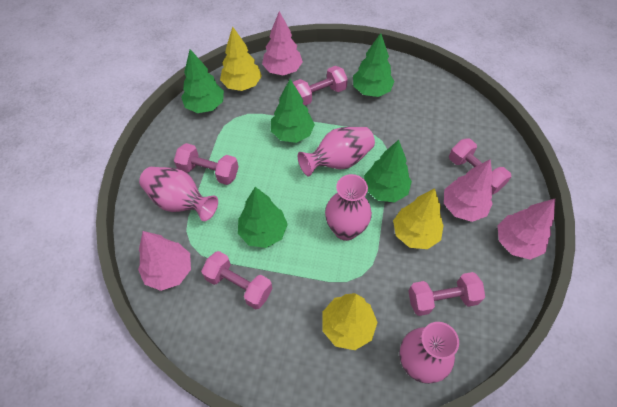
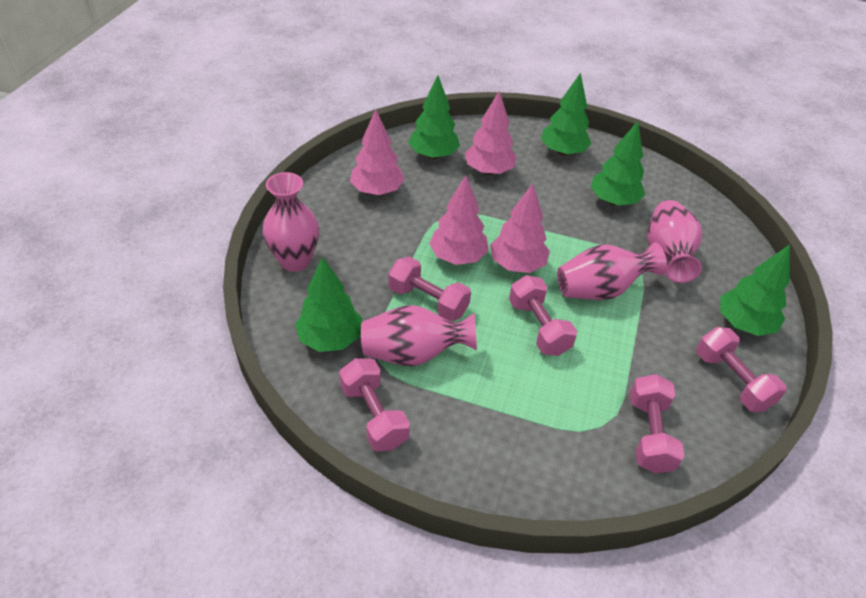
yellow tree: 3 -> 0

